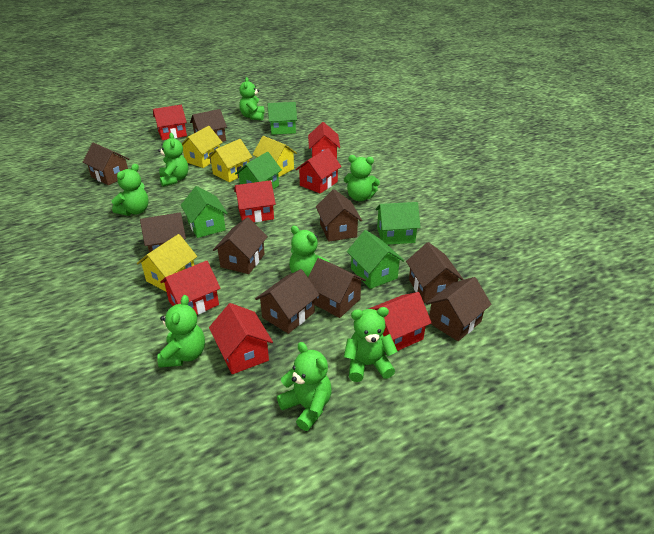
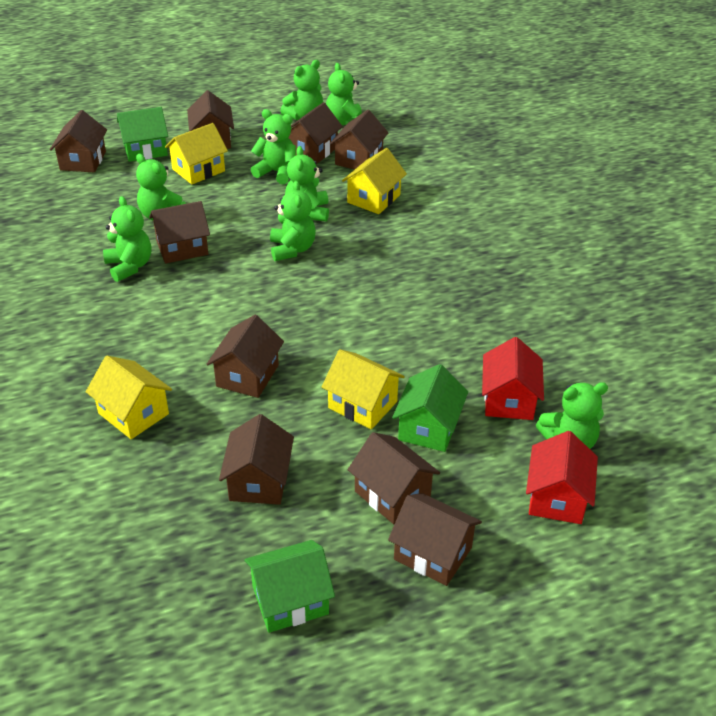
green house: 5 -> 3
red house: 7 -> 2

